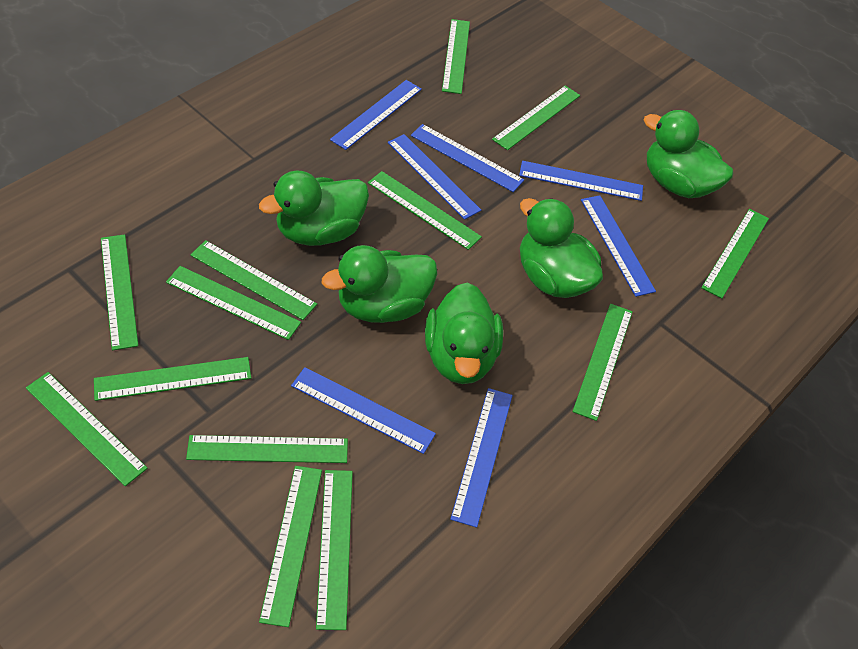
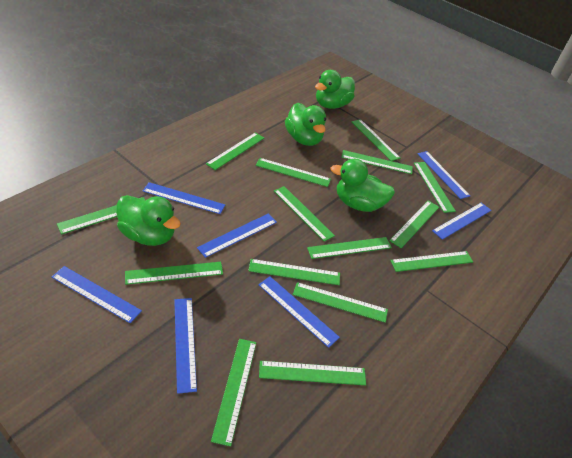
green duck: 5 -> 4
green ruler: 13 -> 15

